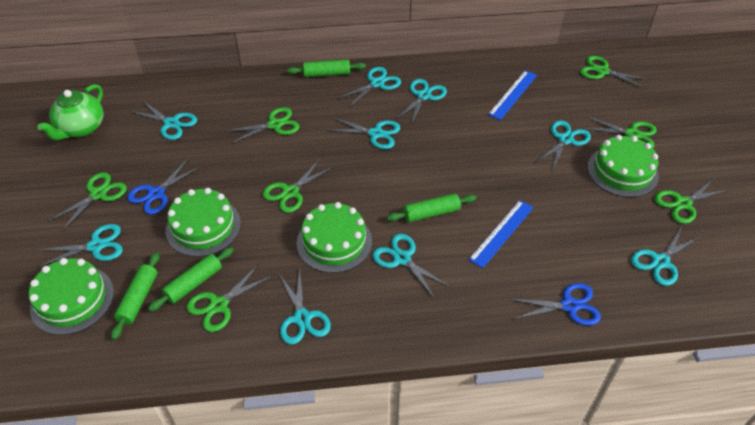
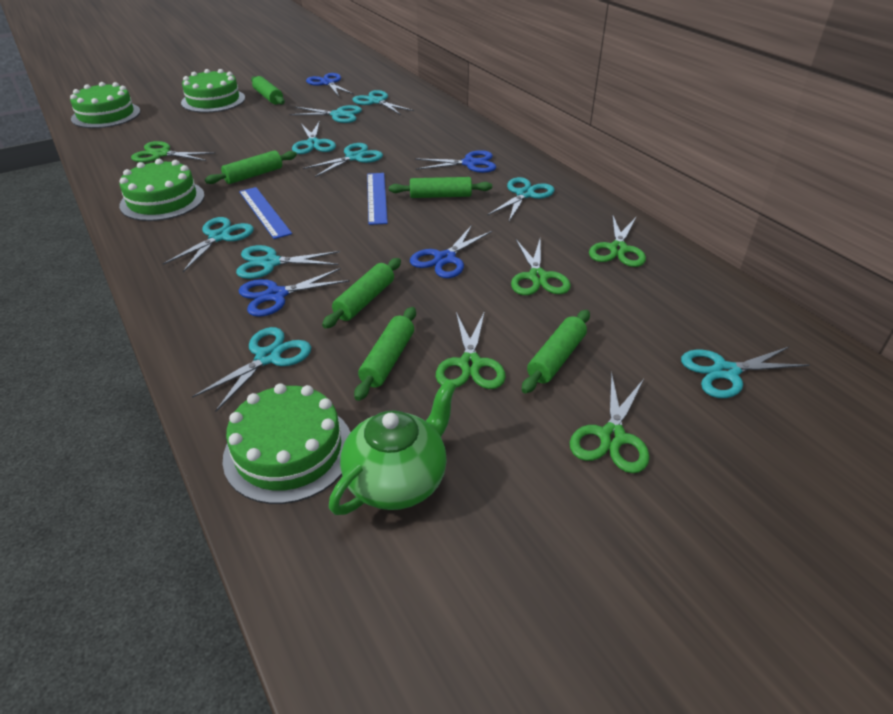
blue scissors: 2 -> 4
green rolling pin: 4 -> 6
green scissors: 7 -> 5

